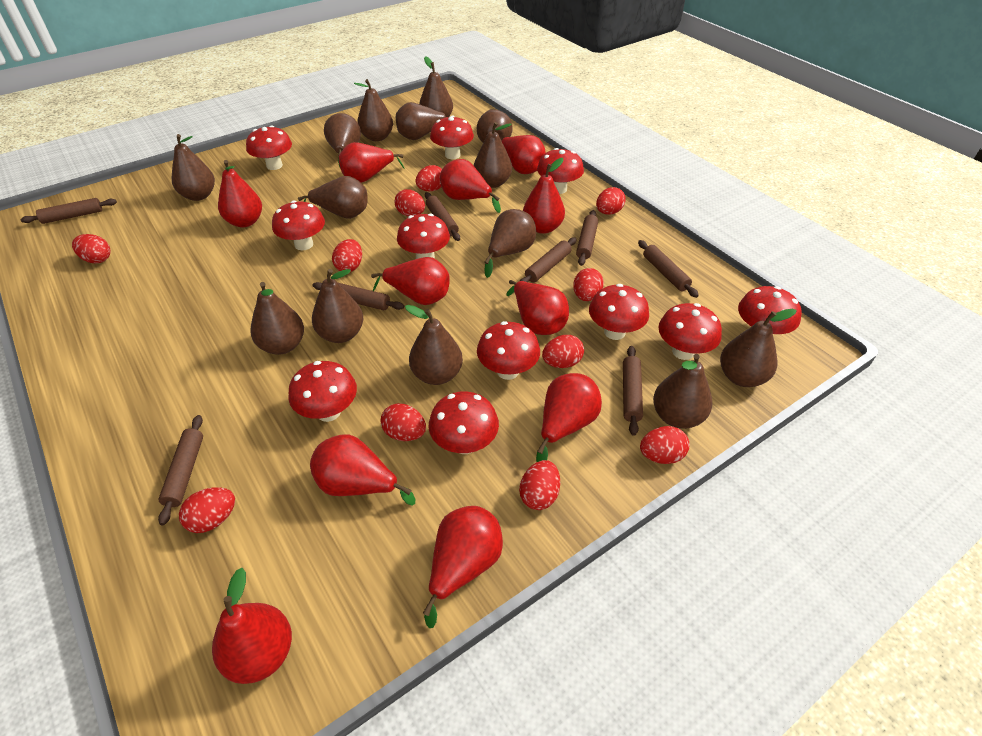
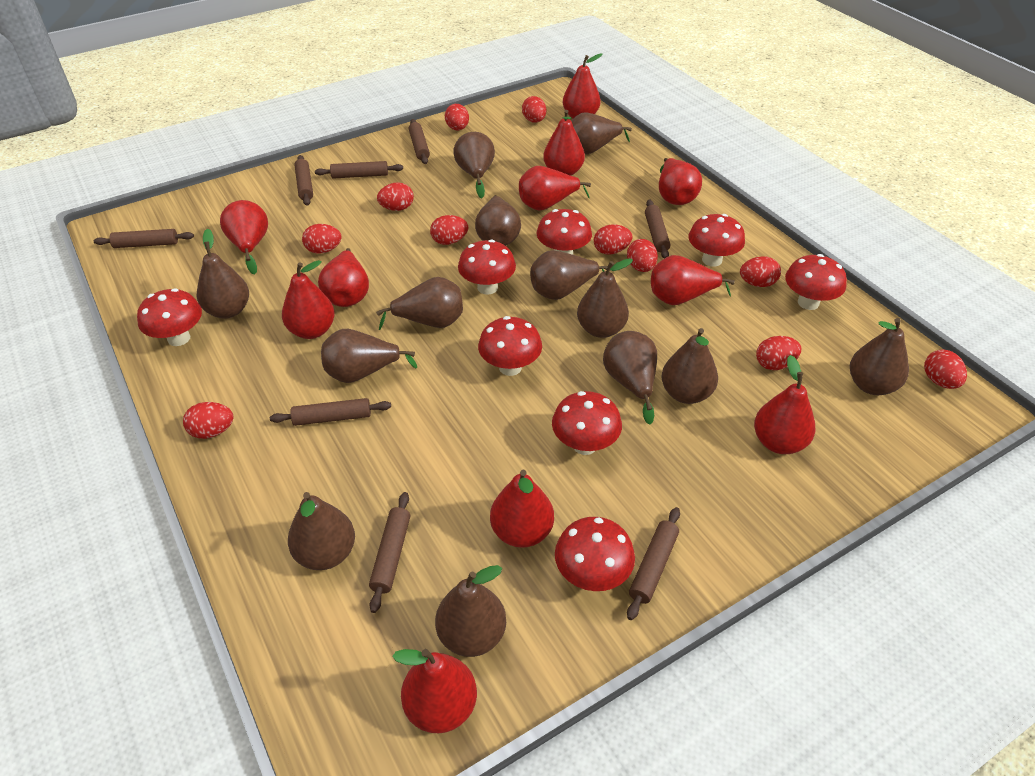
brown pear: 14 -> 13
red mushroom: 11 -> 8

